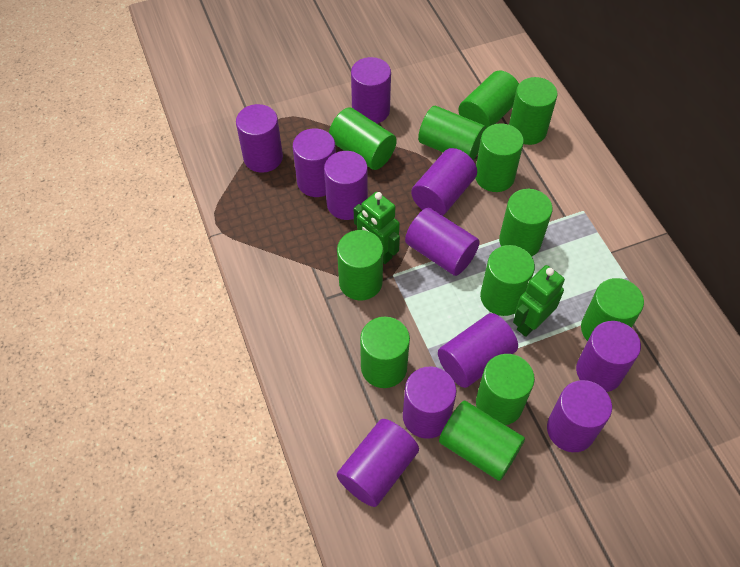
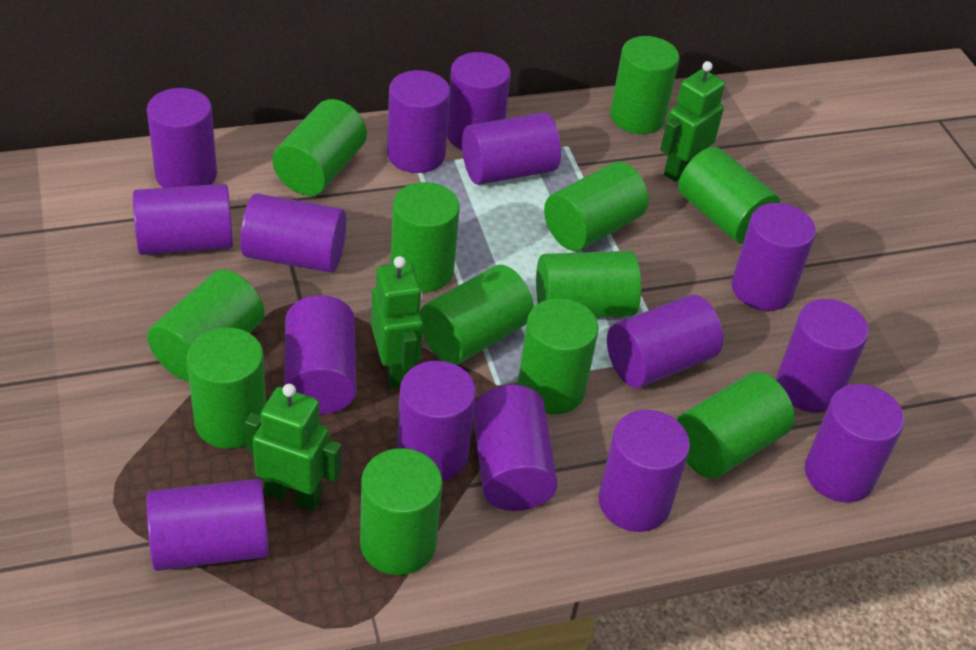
green robot: 2 -> 3
purple cylinder: 11 -> 15

